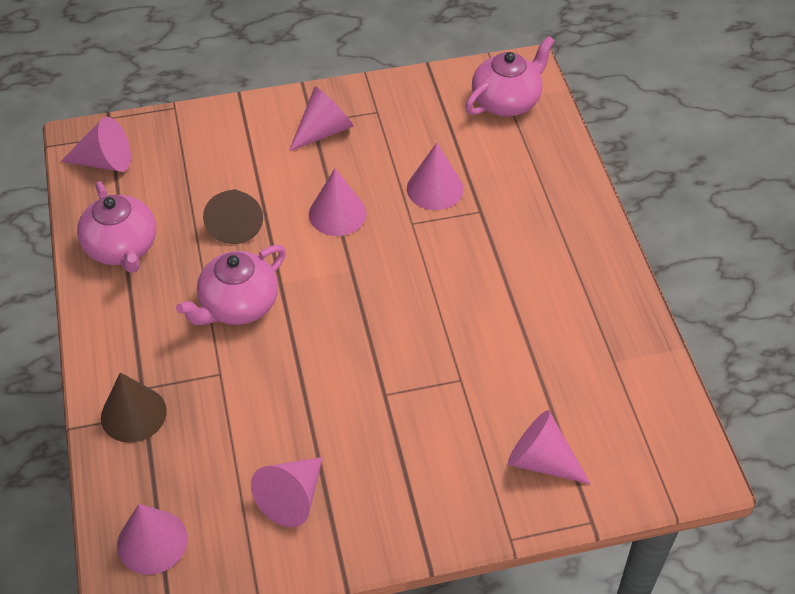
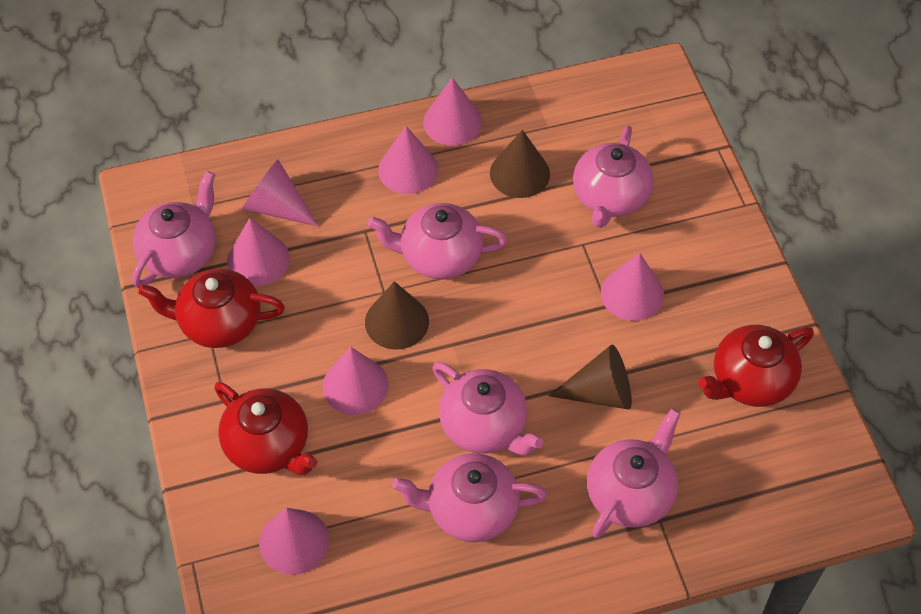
brown cone: 2 -> 3
pink teapot: 3 -> 6
red teapot: 0 -> 3

